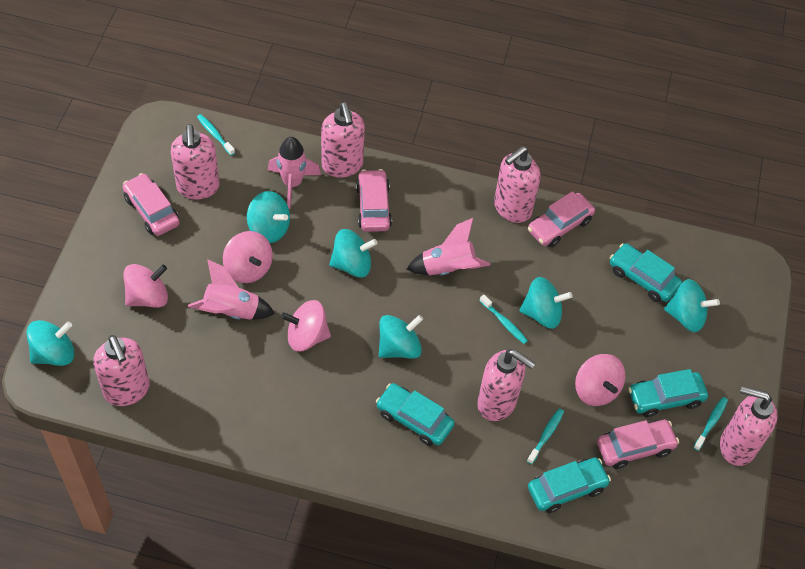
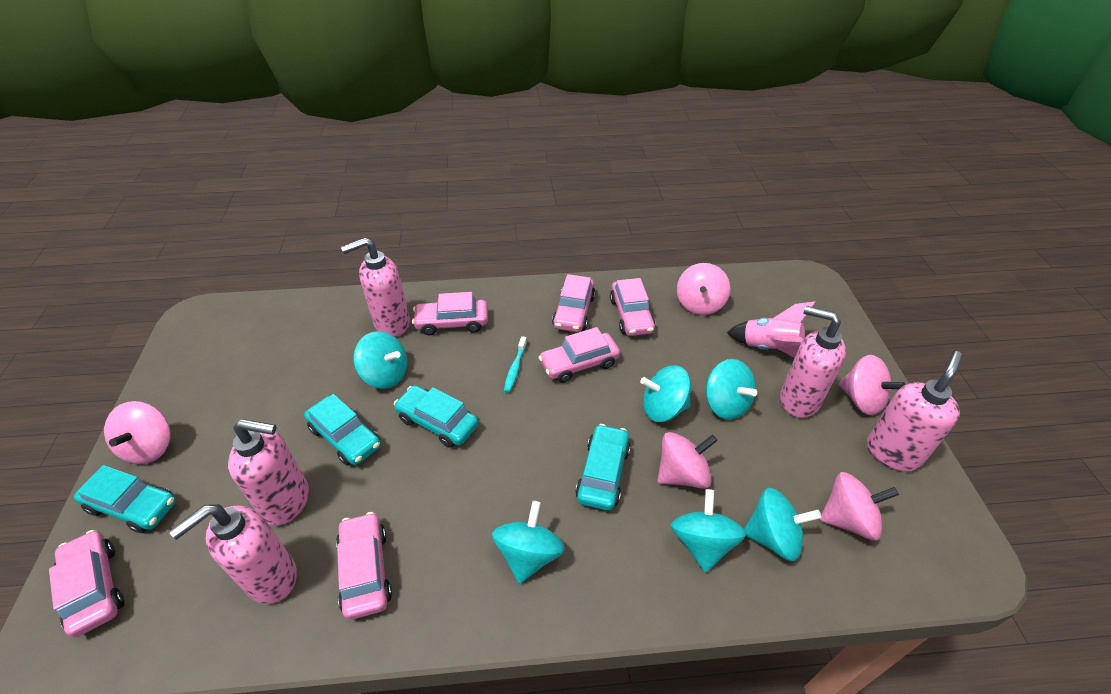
pink car: 4 -> 6
pink rocket: 3 -> 1
pink soap dispenser: 6 -> 5
pink spinning top: 4 -> 5
turquoise toothbrush: 4 -> 1

